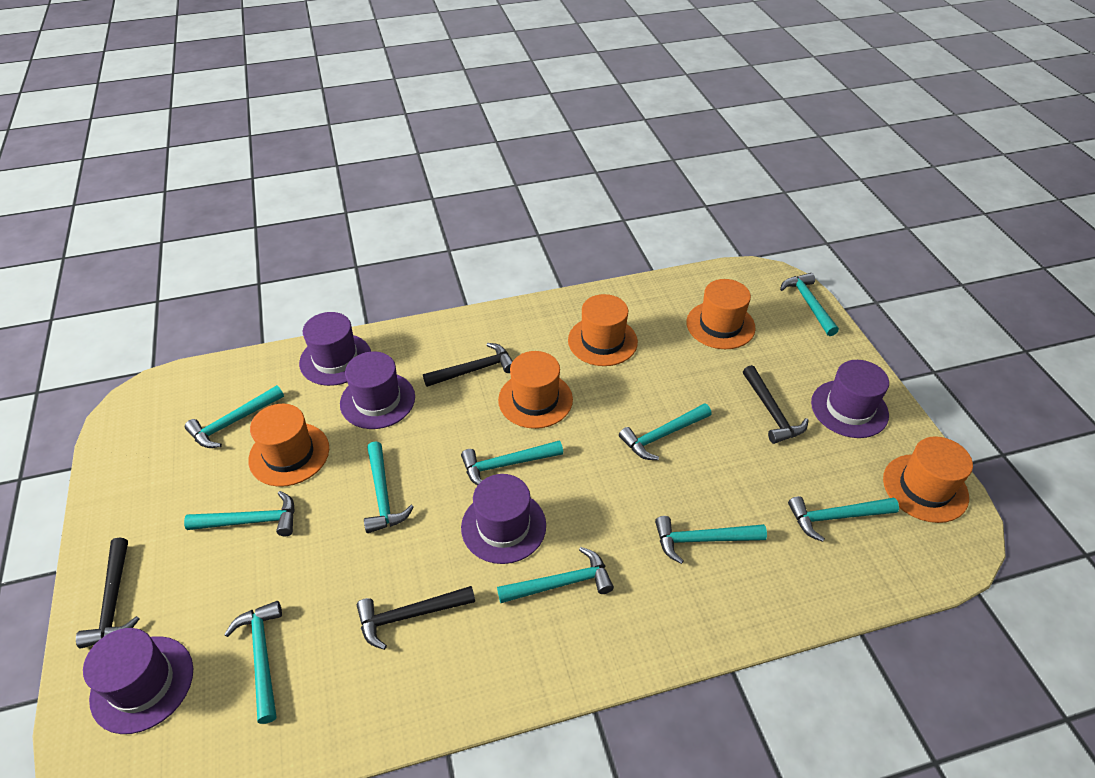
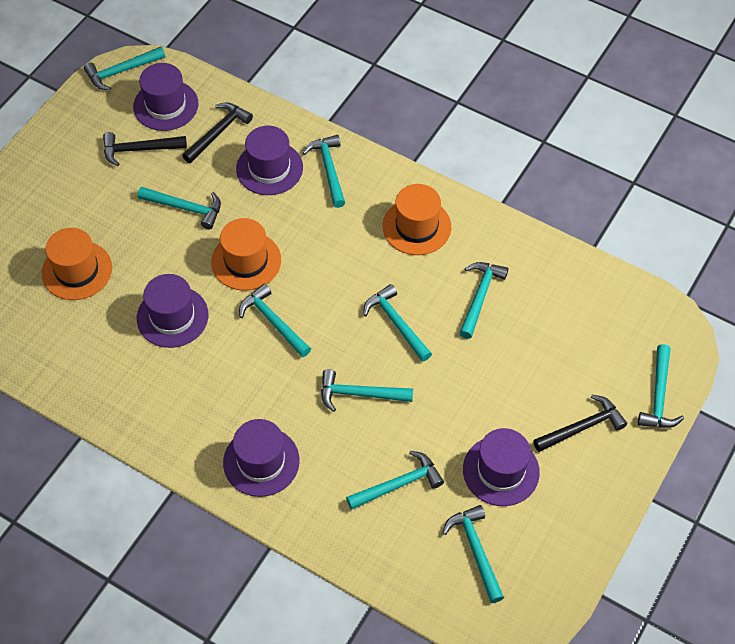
black hammer: 4 -> 3
orange hat: 5 -> 3

